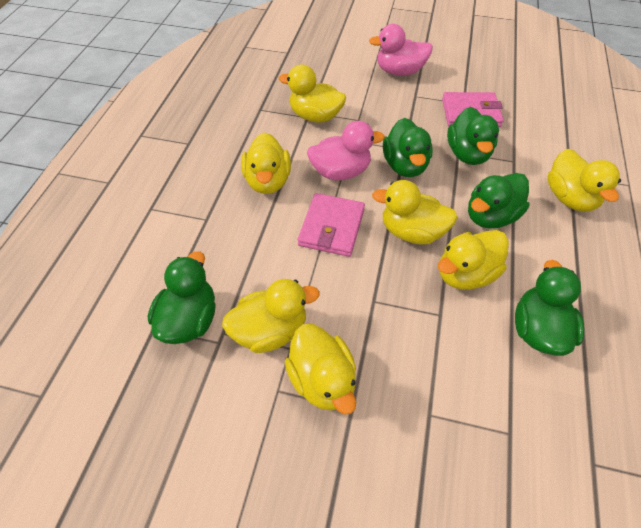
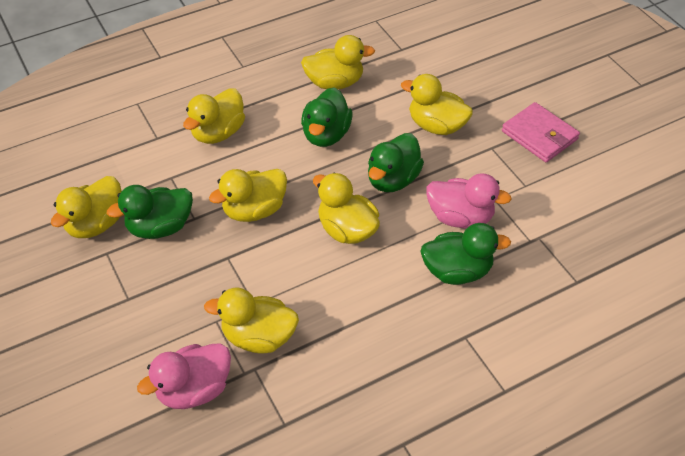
green duck: 5 -> 4
pink wallet: 2 -> 1

